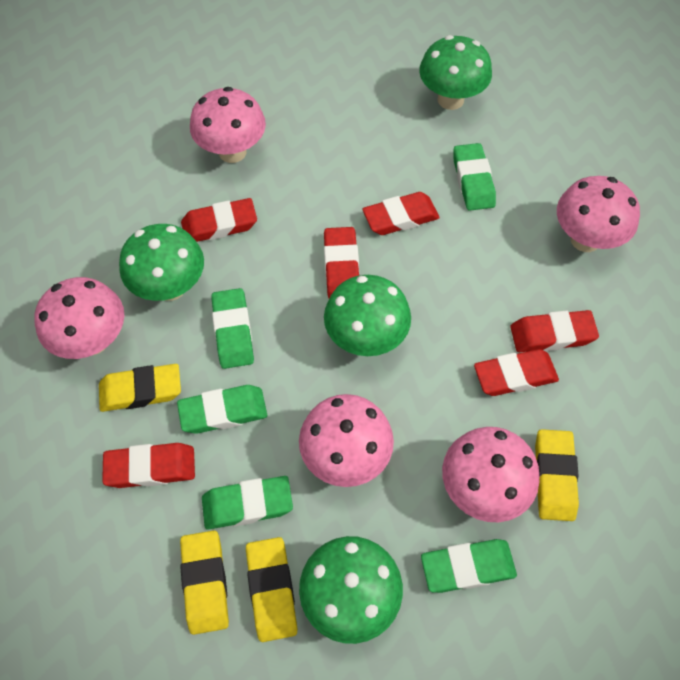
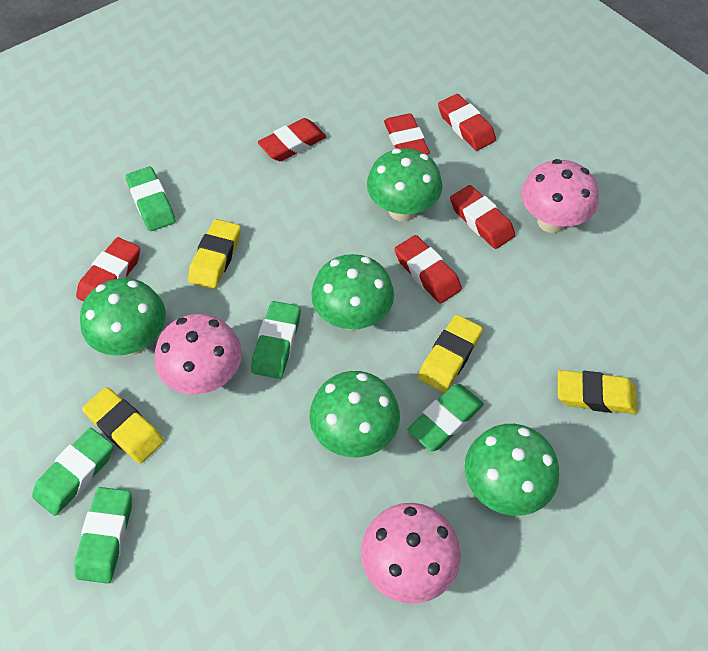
green mushroom: 4 -> 5
pink mushroom: 5 -> 3

